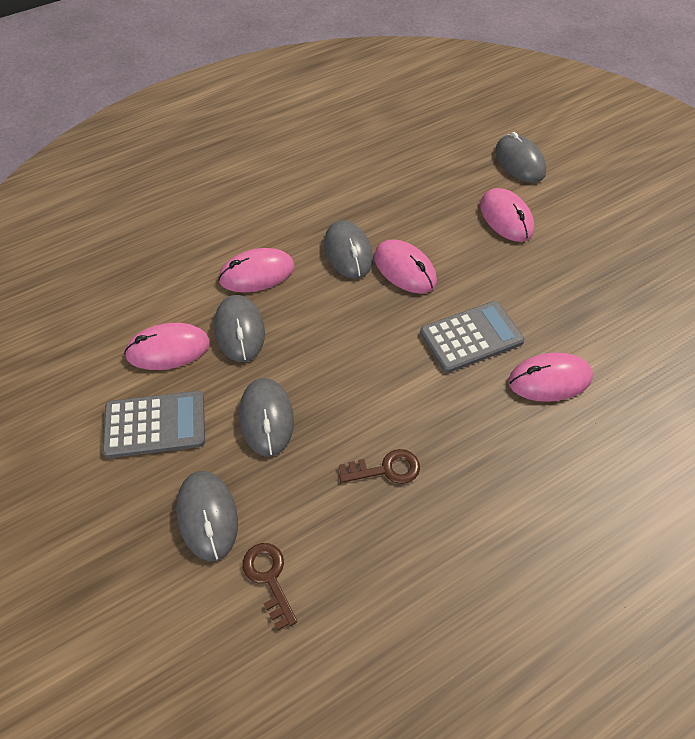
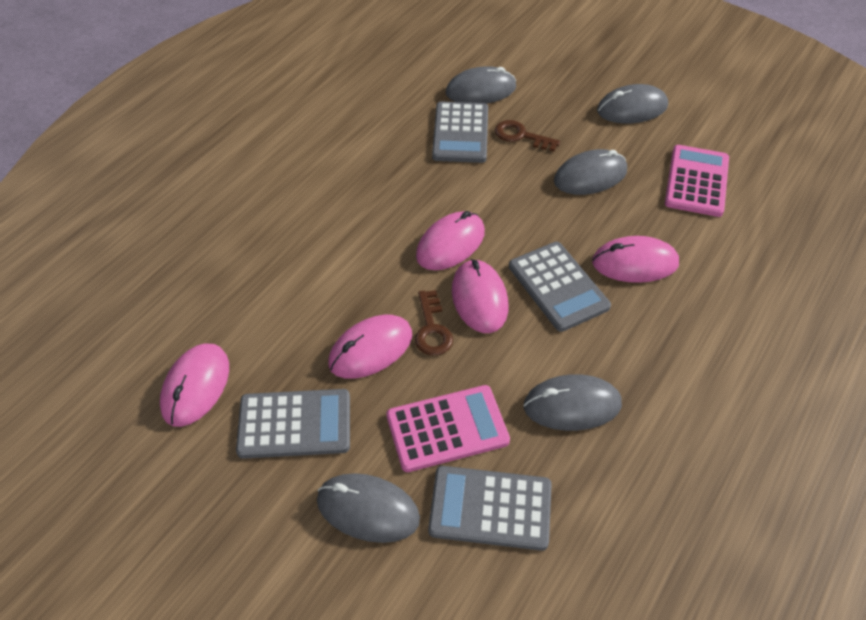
grey calculator: 2 -> 4
pink calculator: 0 -> 2

